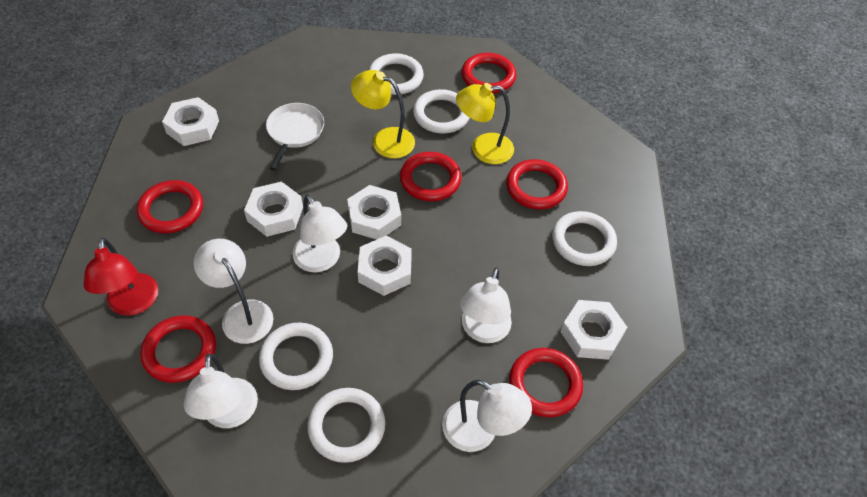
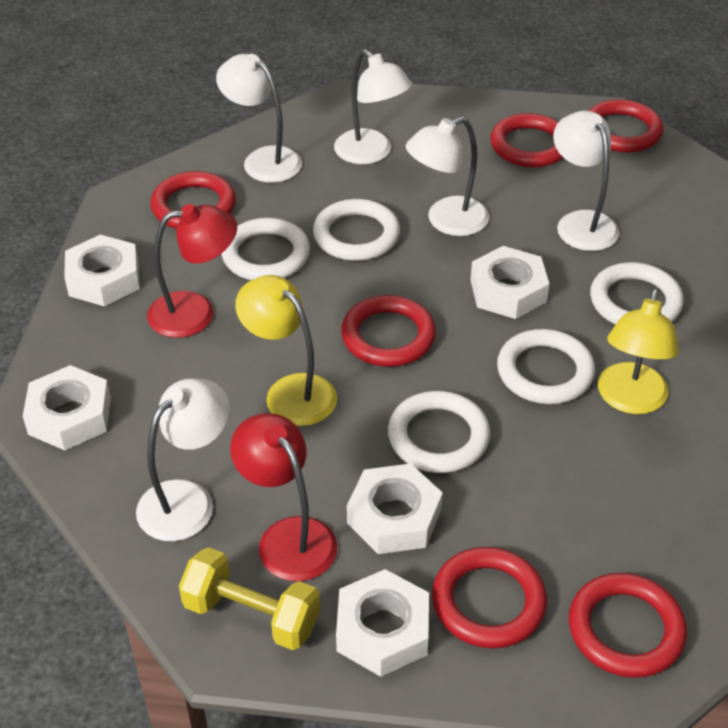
red lamp: 1 -> 2
white pan: 1 -> 0
yellow dumbbell: 0 -> 1

